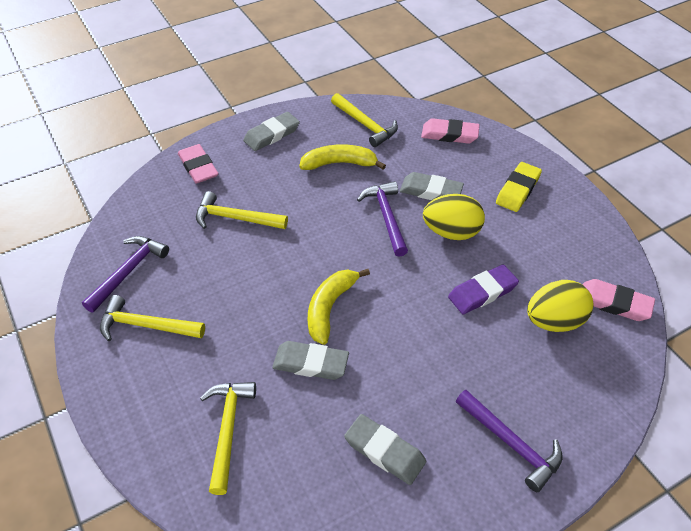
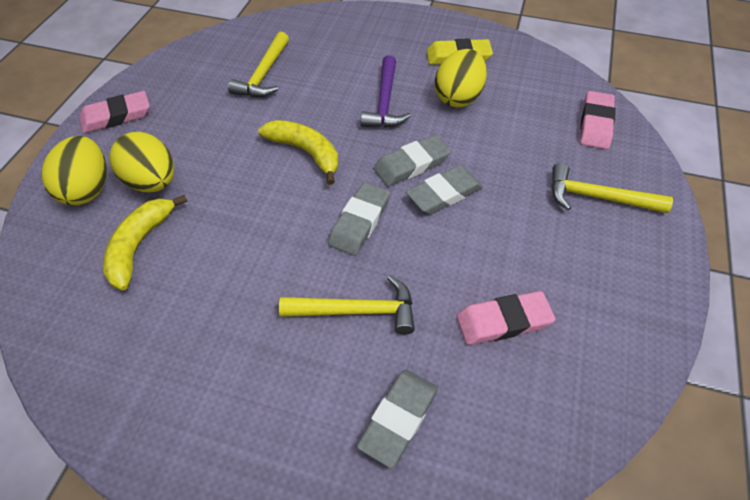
purple eraser: 1 -> 0
purple hammer: 3 -> 1
yellow egg: 2 -> 3
yellow hammer: 4 -> 3

